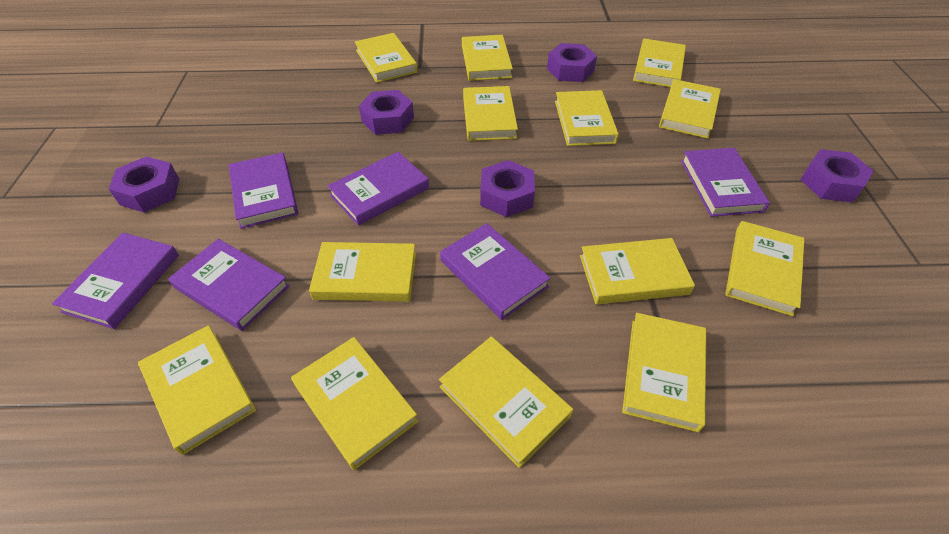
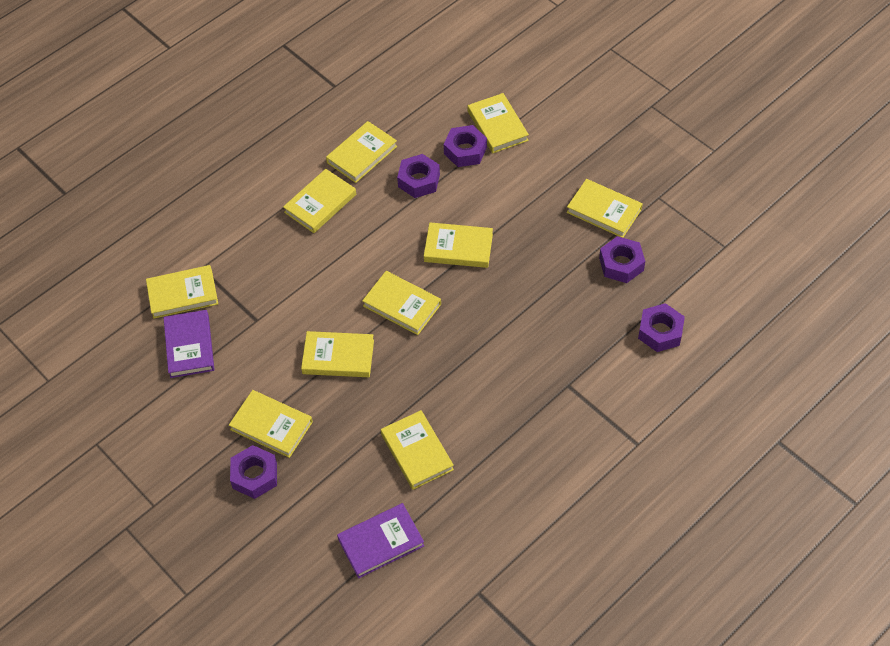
purple book: 6 -> 2
yellow book: 13 -> 10

